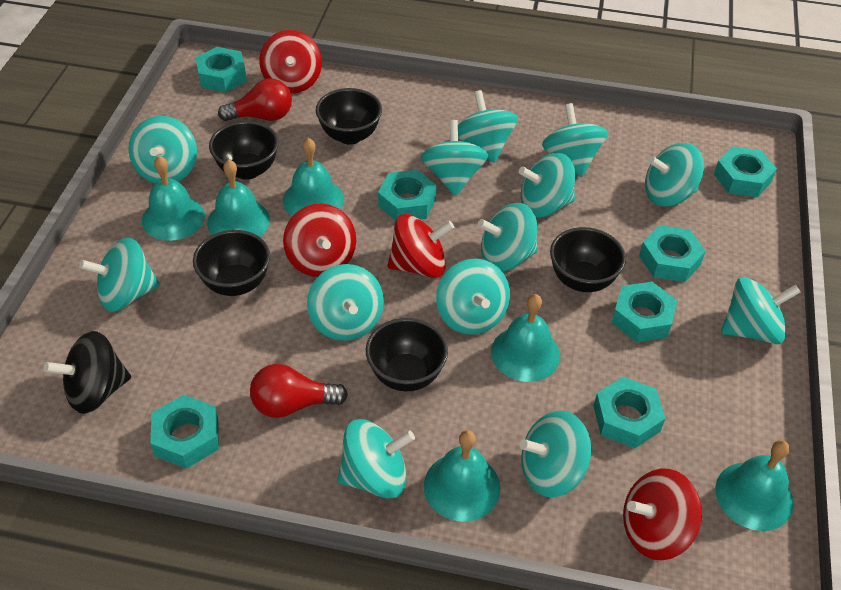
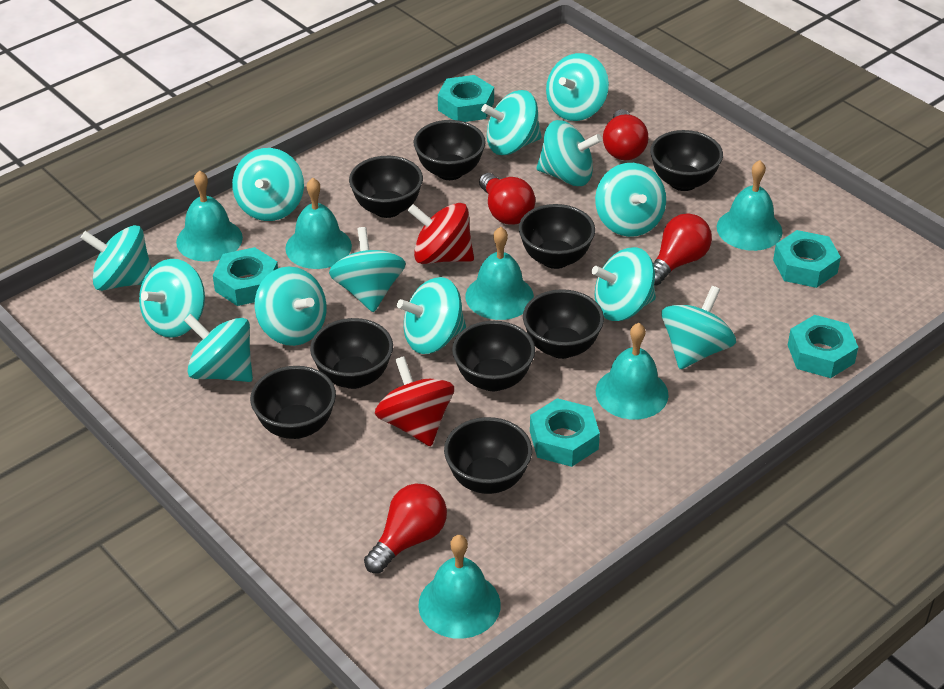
black bowl: 5 -> 9
black spinning top: 1 -> 0
red light bulb: 2 -> 4
red spinning top: 4 -> 2
turquoise nut: 7 -> 5

